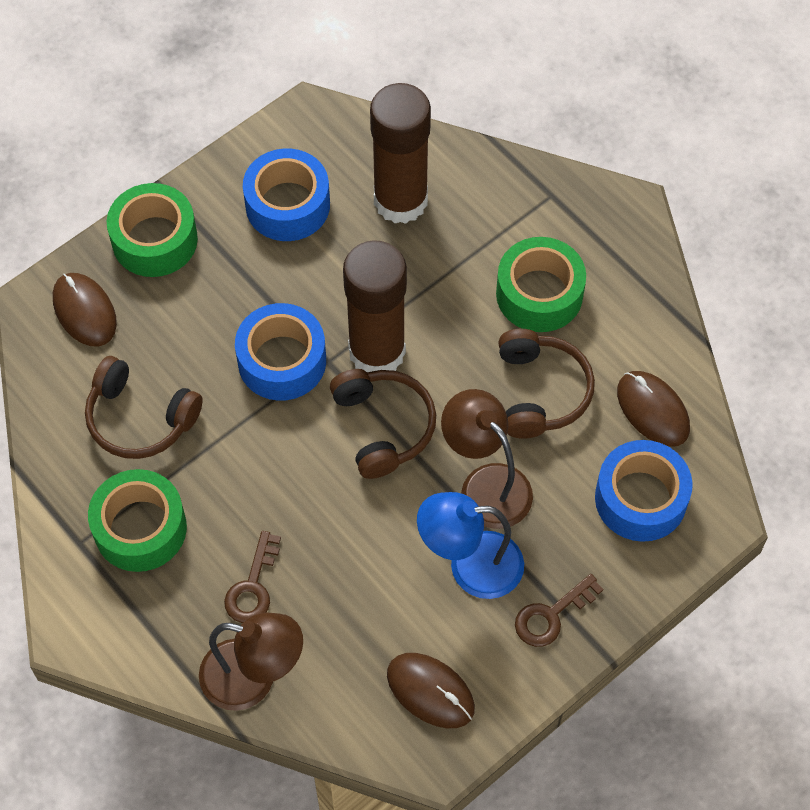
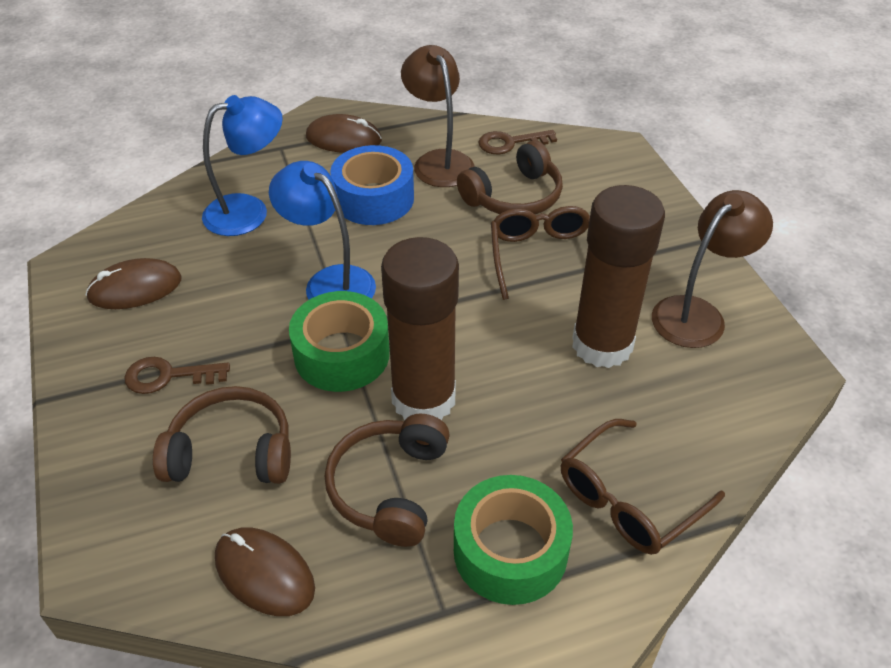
blue lamp: 1 -> 2
blue tape: 3 -> 1
brown glasses: 0 -> 2
green tape: 3 -> 2

